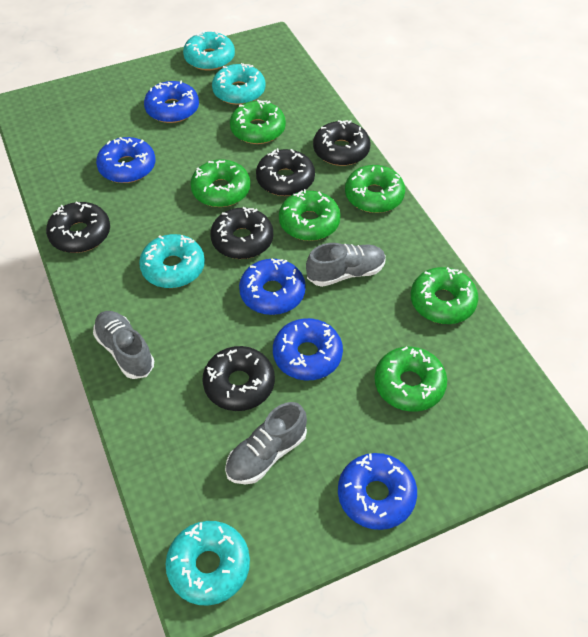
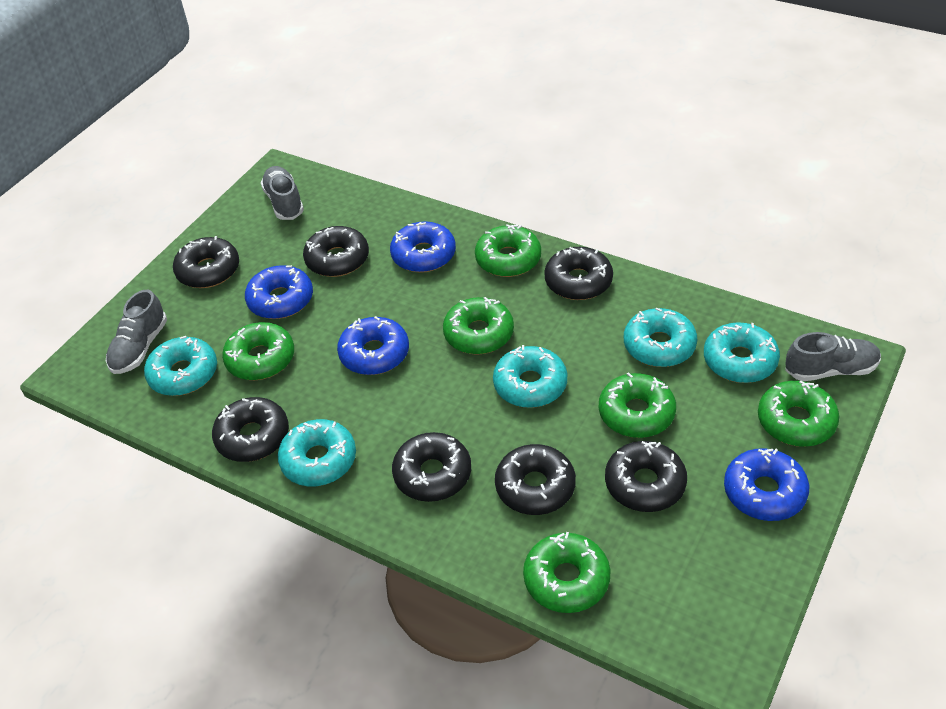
black donut: 5 -> 7
blue donut: 5 -> 4
turquoise donut: 4 -> 5

